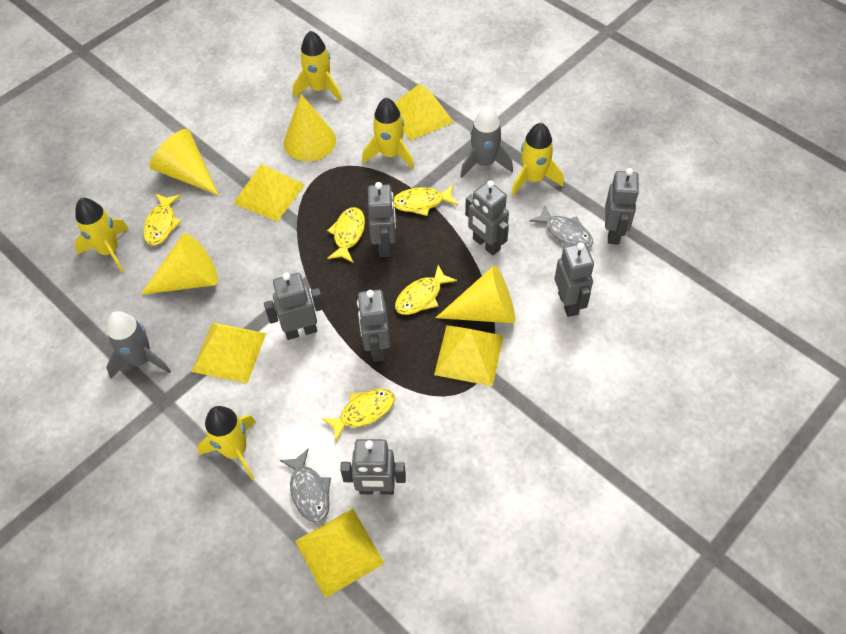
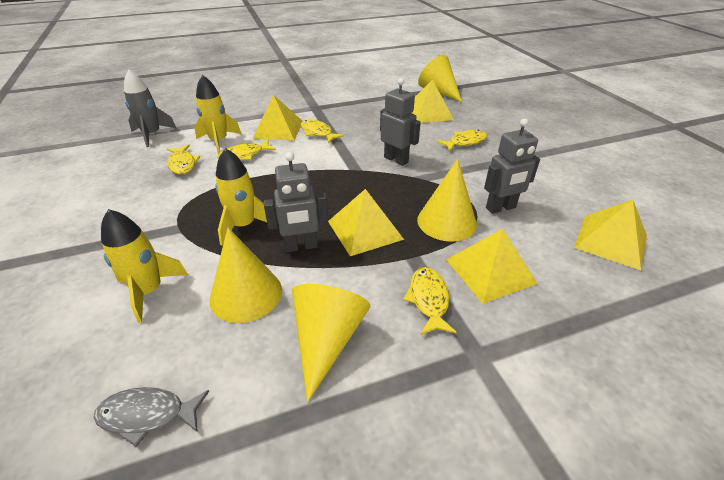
grey fish: 2 -> 1
grey robot: 7 -> 3
grey rocket: 2 -> 1
yellow rocket: 5 -> 3

